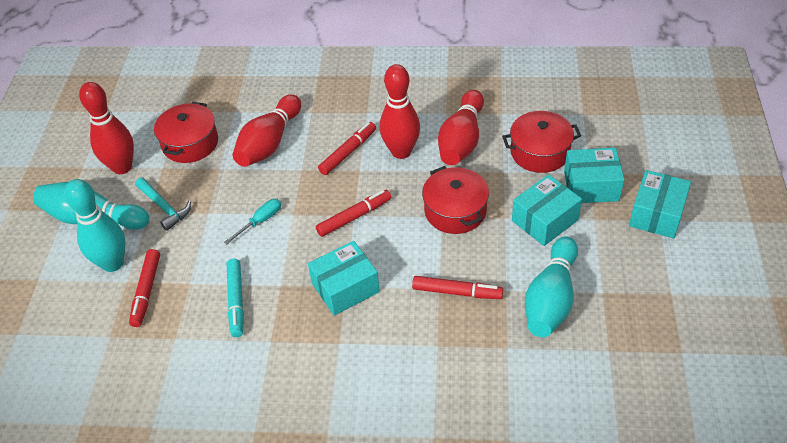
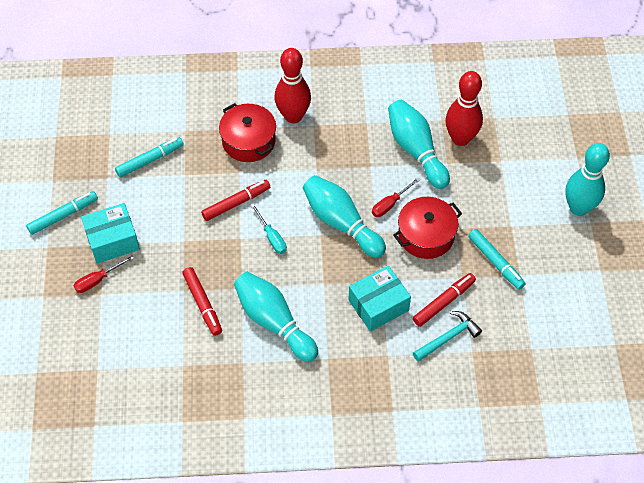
red bowling pin: 4 -> 2
red marker: 4 -> 3
red pot: 3 -> 2
red screwdriver: 0 -> 2
turquoise bowling pin: 3 -> 4
turquoise box: 4 -> 2
turquoise marker: 1 -> 3

